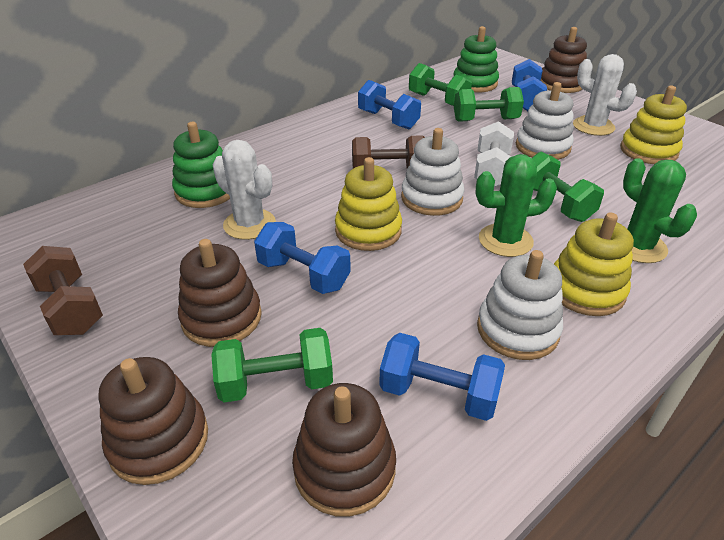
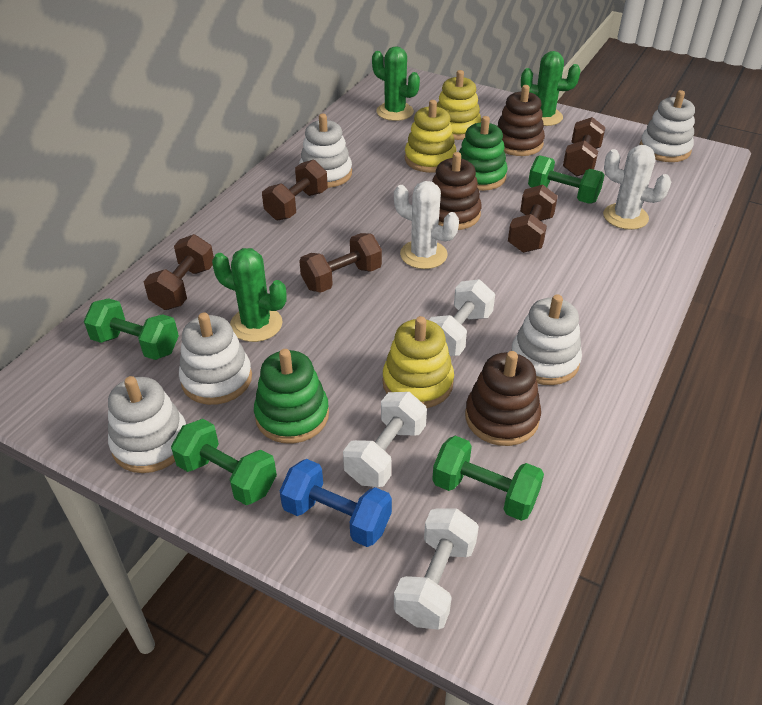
blue dumbbell: 4 -> 1
brown dumbbell: 2 -> 5
brown stacking toy: 4 -> 3
green cactus: 2 -> 3
white dumbbell: 1 -> 3
white stacking toy: 3 -> 5

